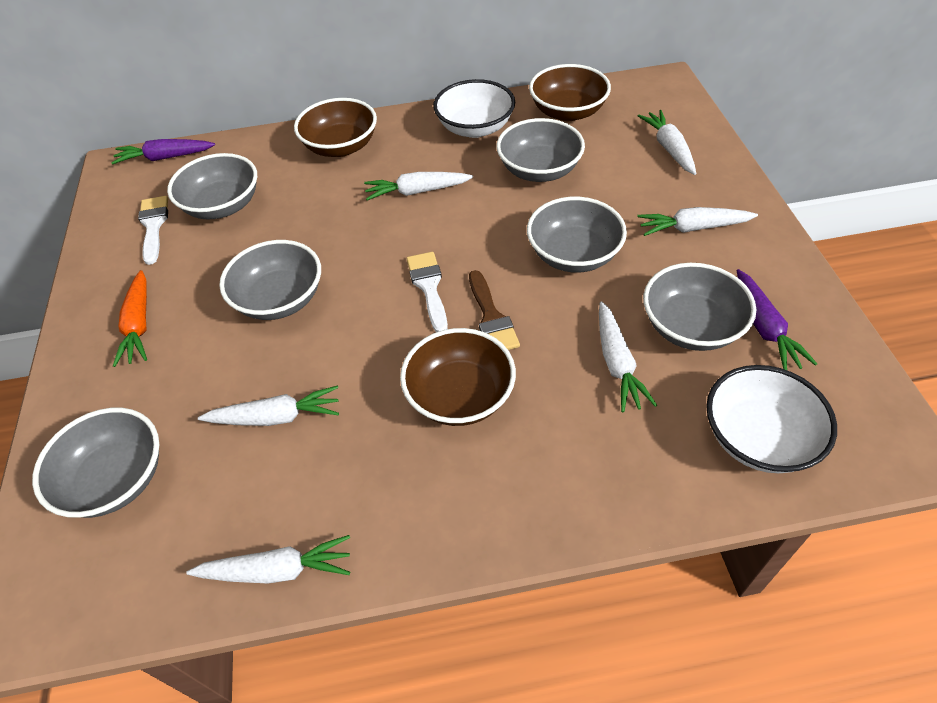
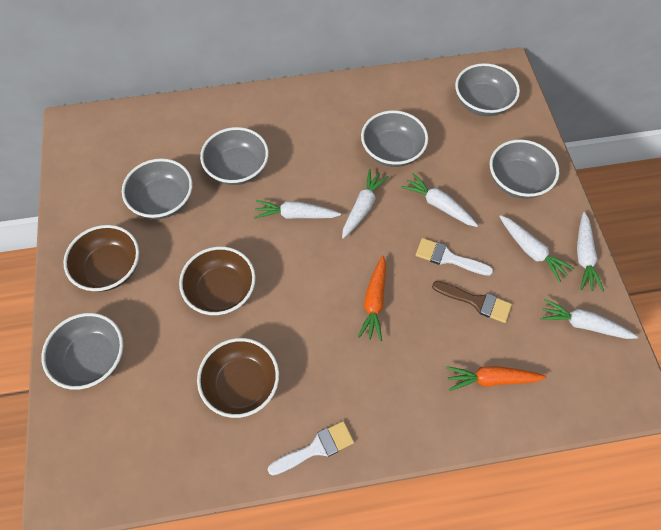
orange carrot: 1 -> 2
purple carrot: 2 -> 0
white bowl: 2 -> 0

